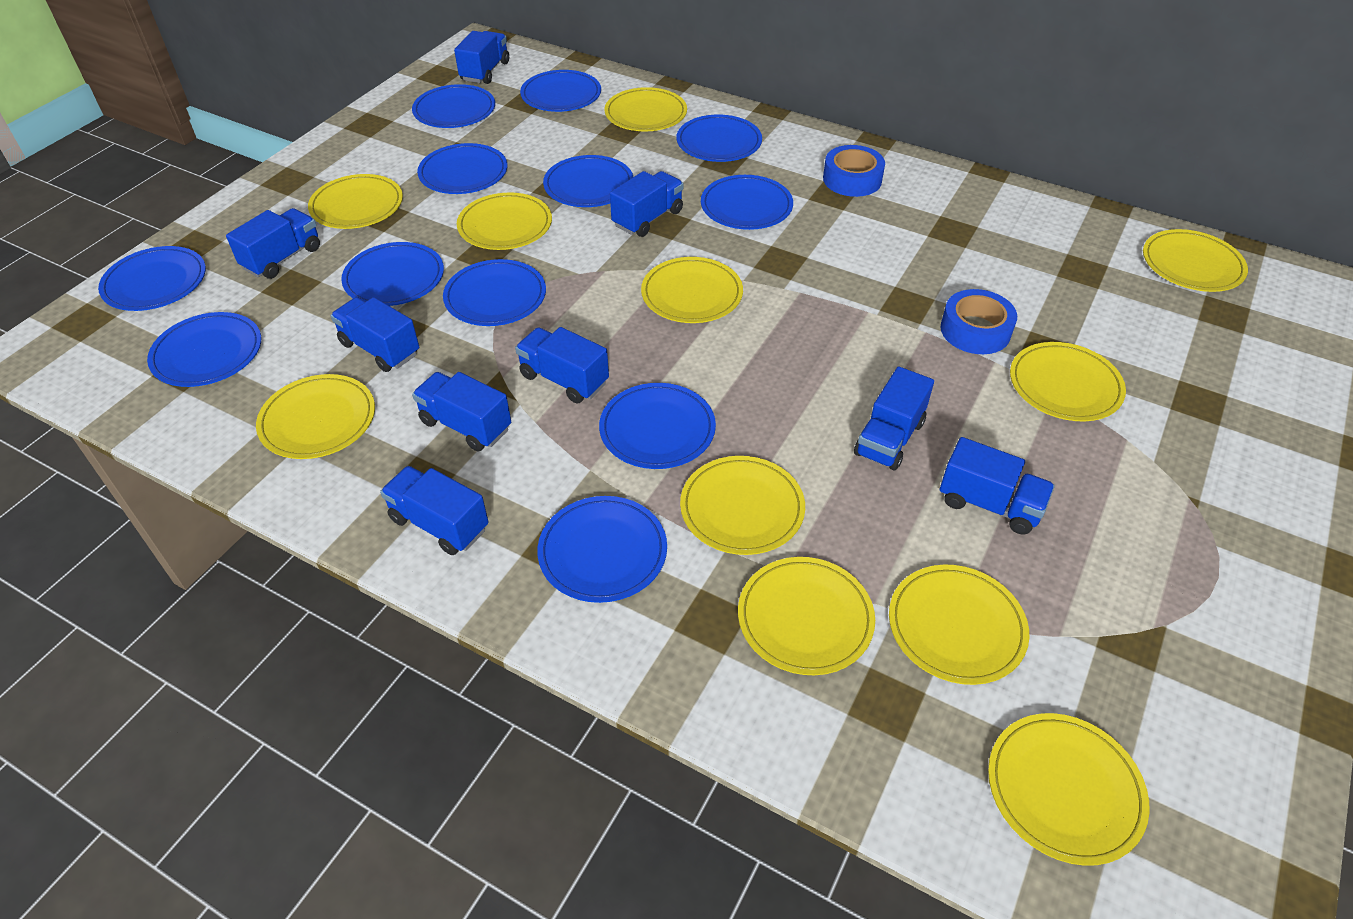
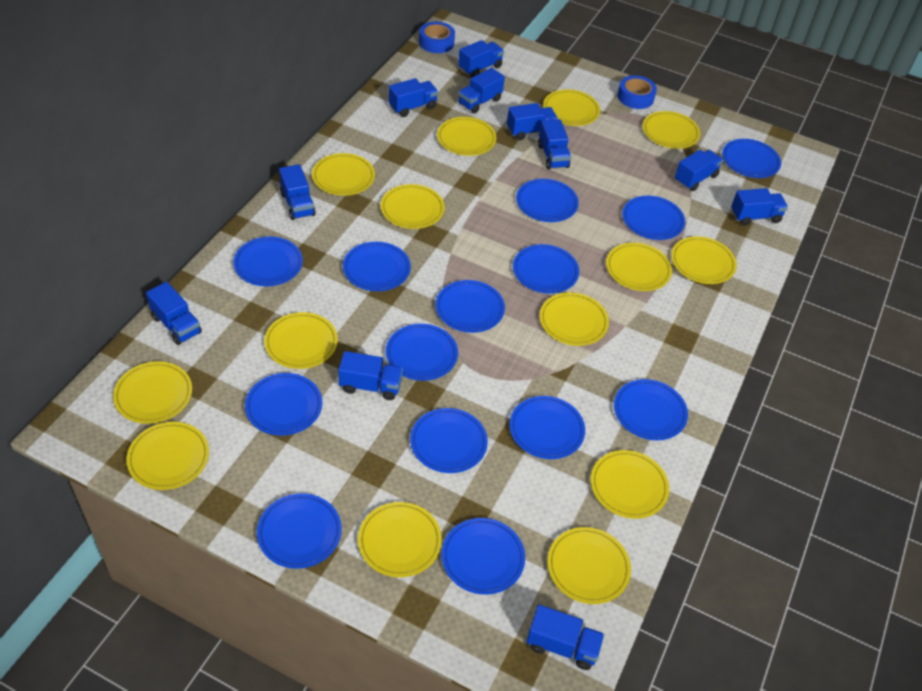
blue plate: 12 -> 14
blue truck: 9 -> 11
yellow plate: 11 -> 14

